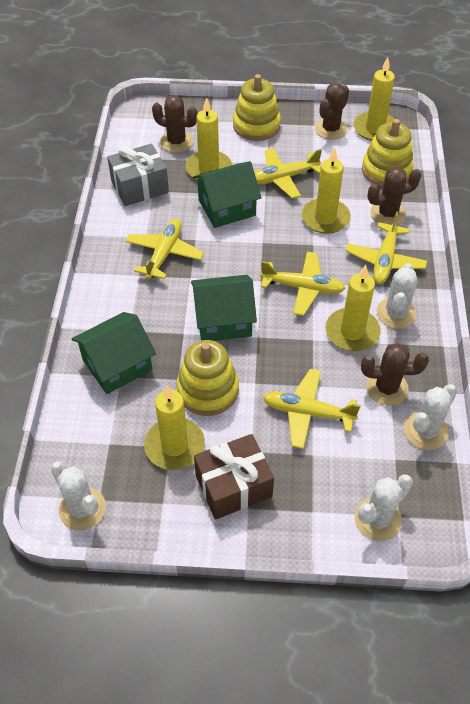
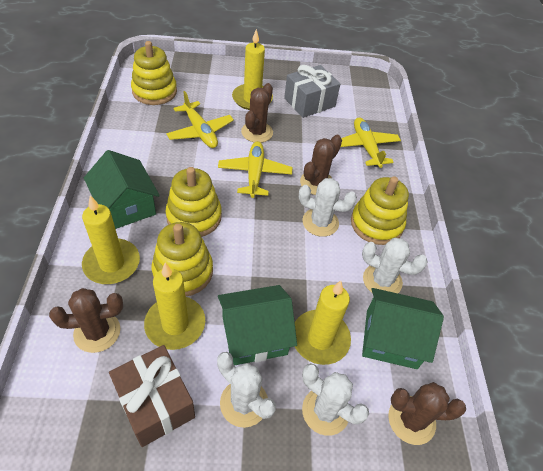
yellow candle: 5 -> 4
yellow plane: 5 -> 3
yellow stacking toy: 3 -> 4

